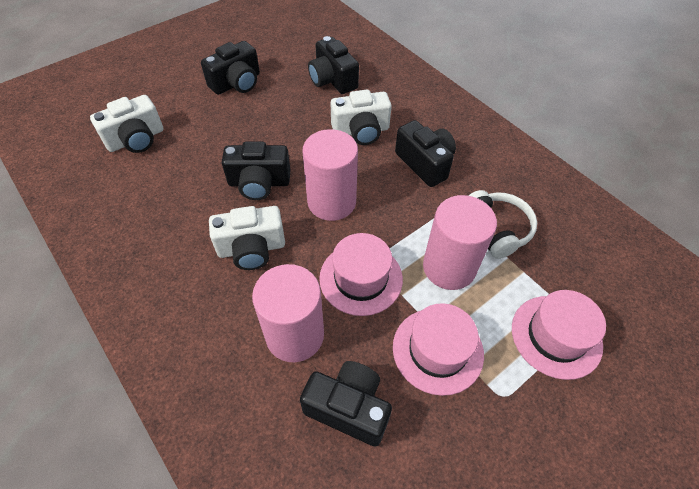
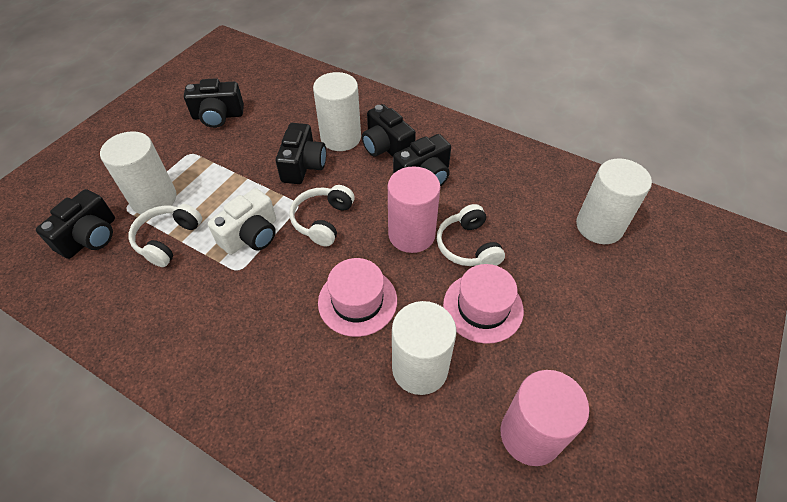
pink cylinder: 3 -> 2
pink hat: 3 -> 2
white camera: 3 -> 1
white cylinder: 0 -> 4
white headphones: 1 -> 3

